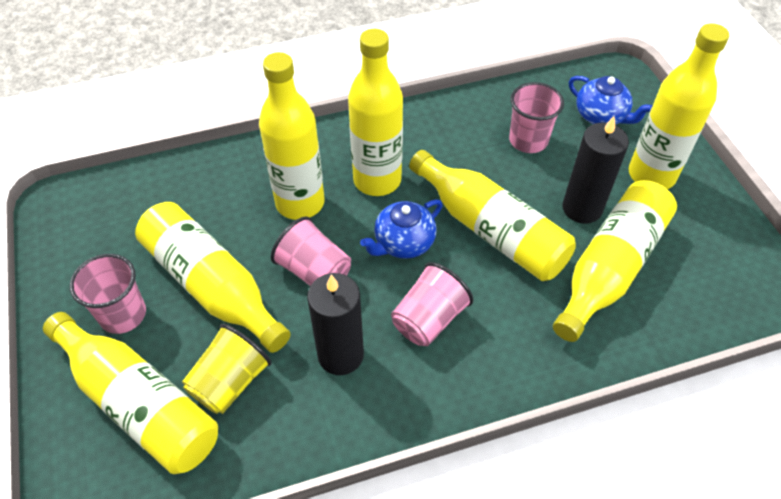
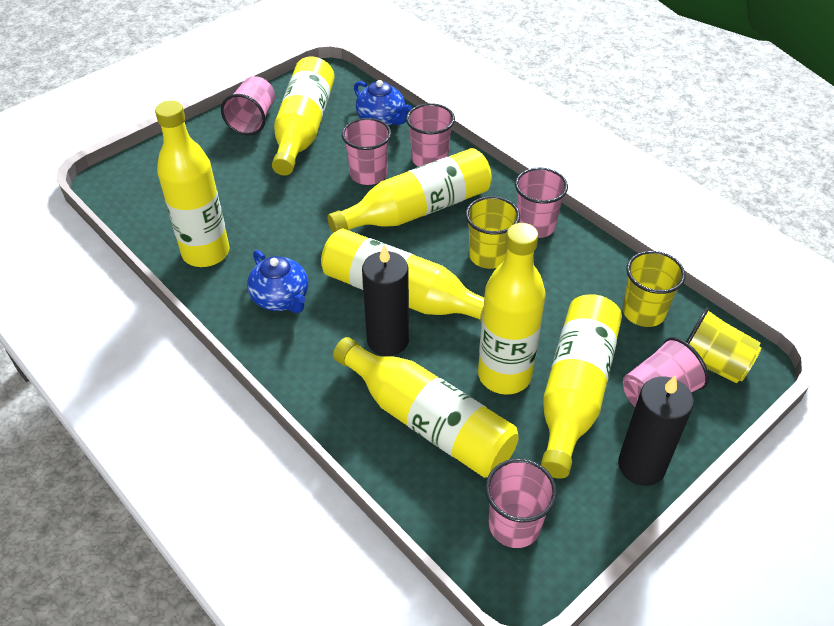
pink cup: 4 -> 6
yellow cup: 1 -> 3

